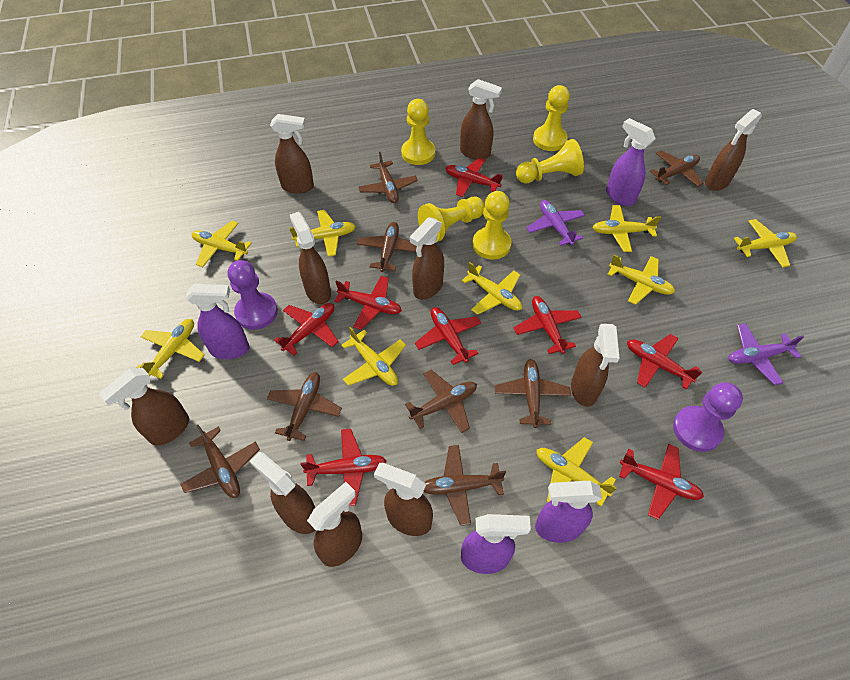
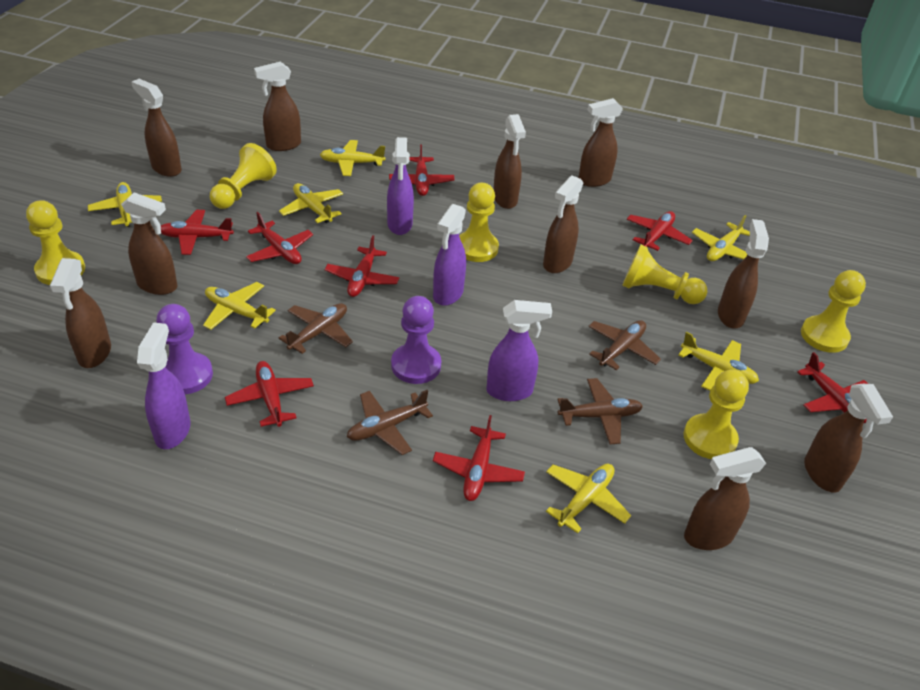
brown plane: 8 -> 4
purple plane: 2 -> 0
yellow pawn: 5 -> 6
yellow plane: 9 -> 7

